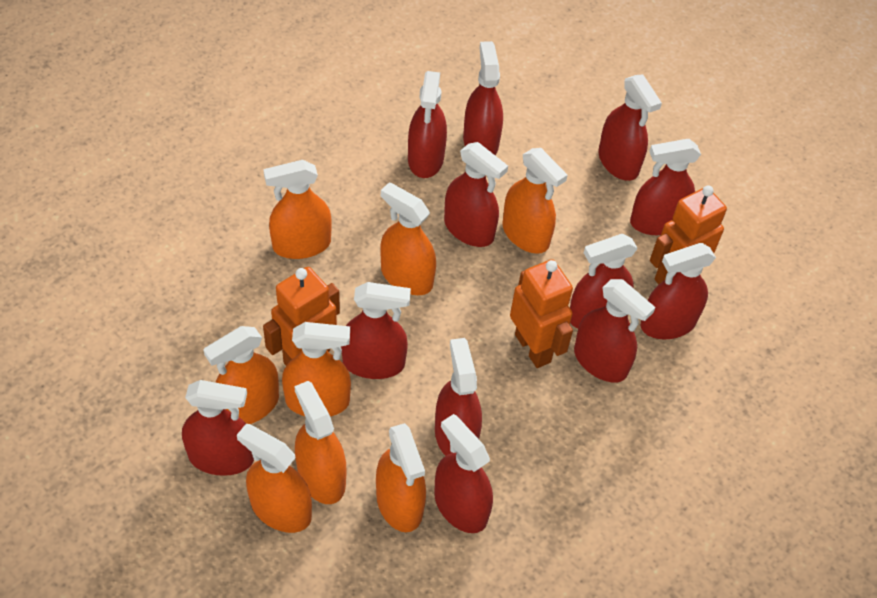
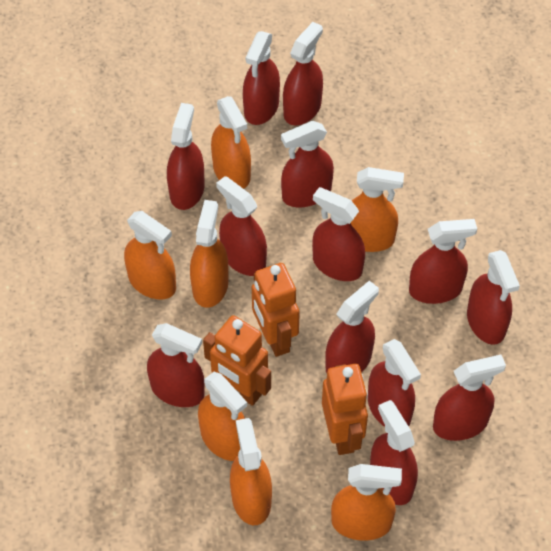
orange spray bottle: 8 -> 7
red spray bottle: 12 -> 13

